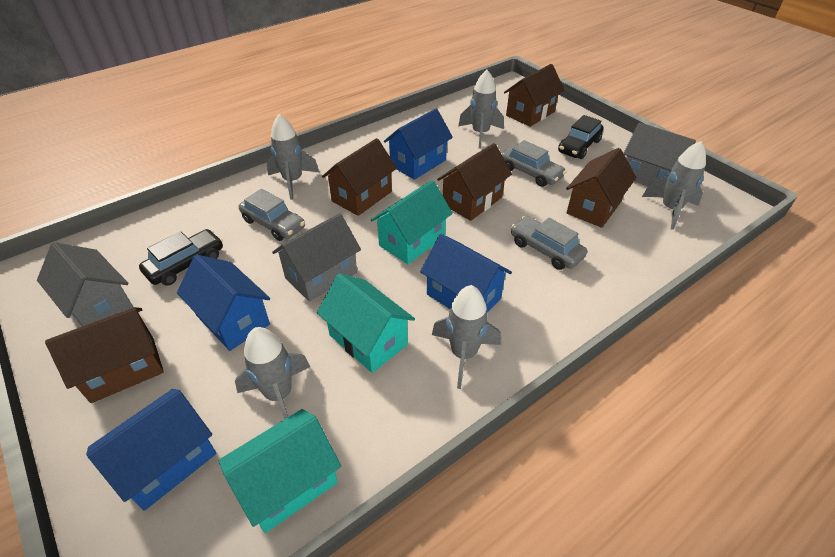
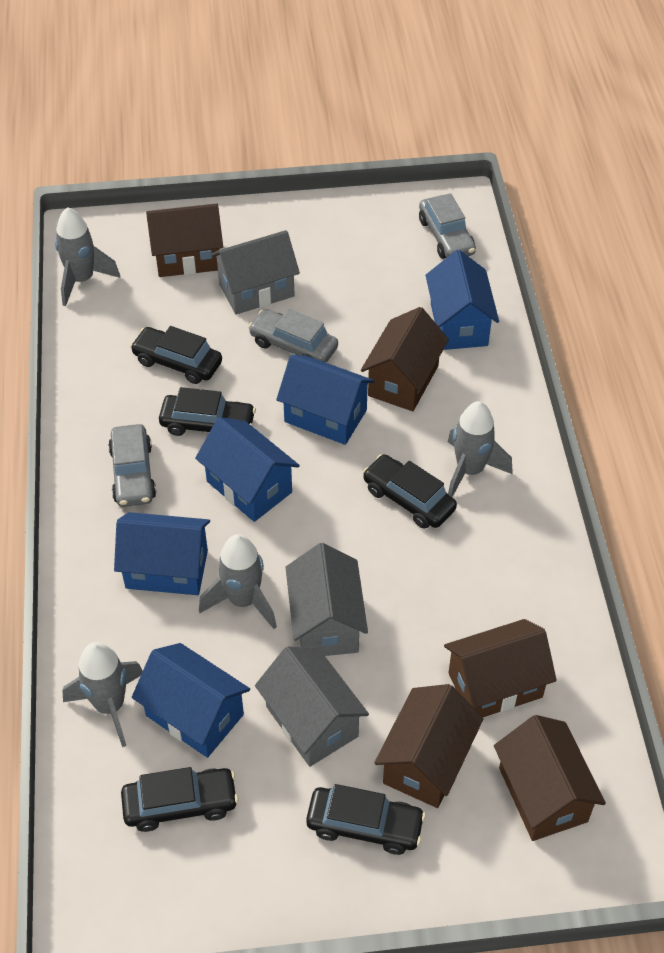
black car: 2 -> 5
blue house: 4 -> 5
grey rocket: 5 -> 4
turquoise house: 3 -> 0

